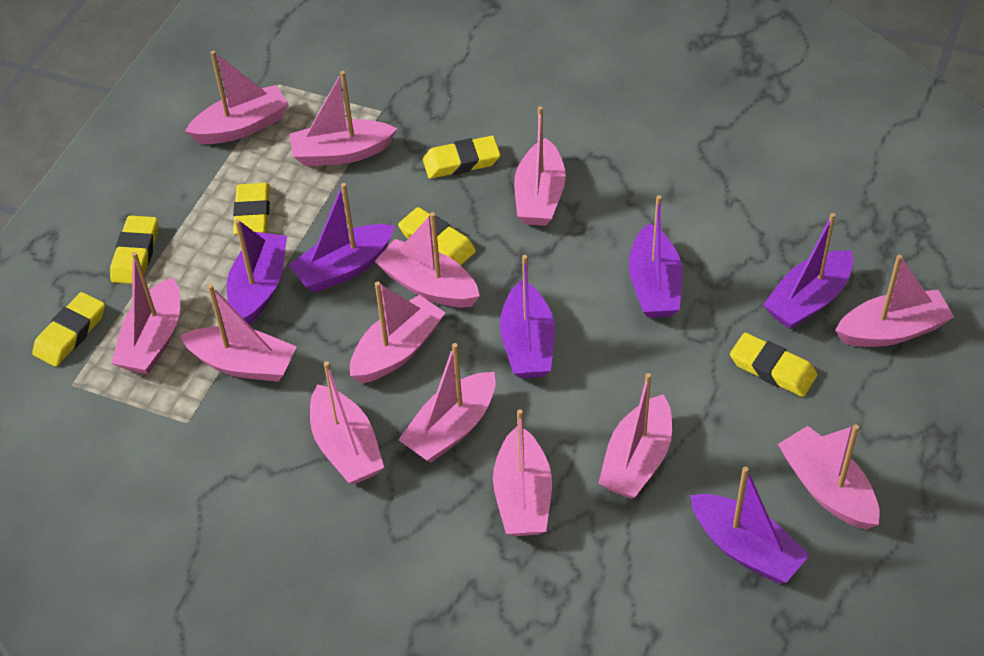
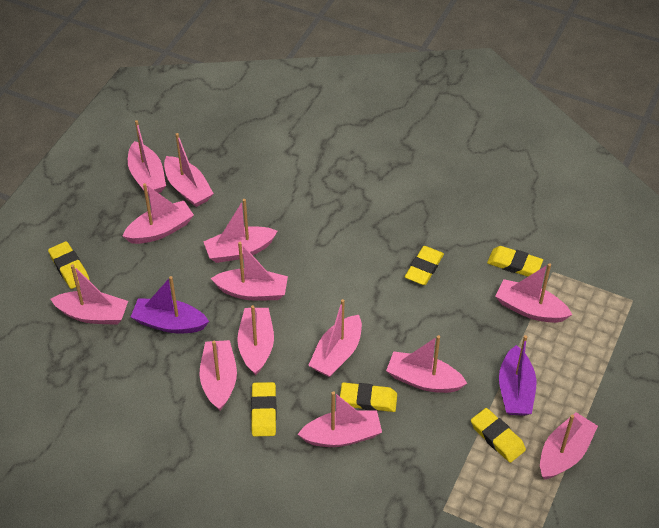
purple boat: 6 -> 2

